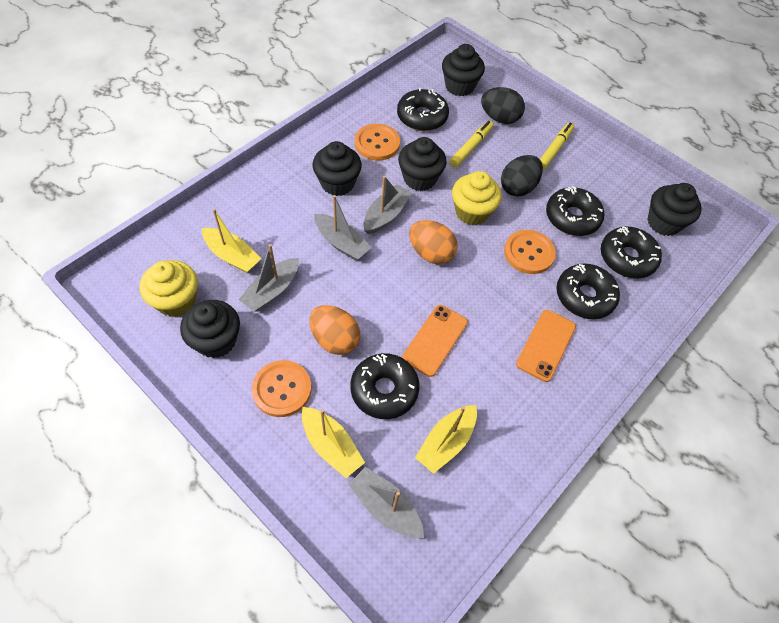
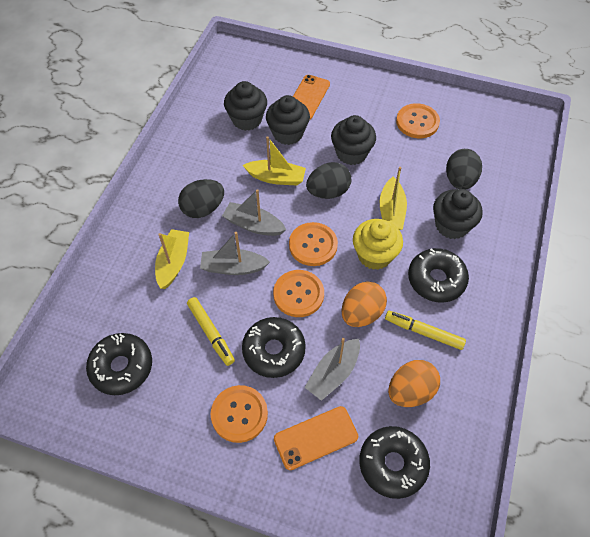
black cupcake: 5 -> 4
black donut: 5 -> 4
black egg: 2 -> 3
grey boat: 4 -> 3
orange button: 3 -> 4
yellow cupcake: 2 -> 1

